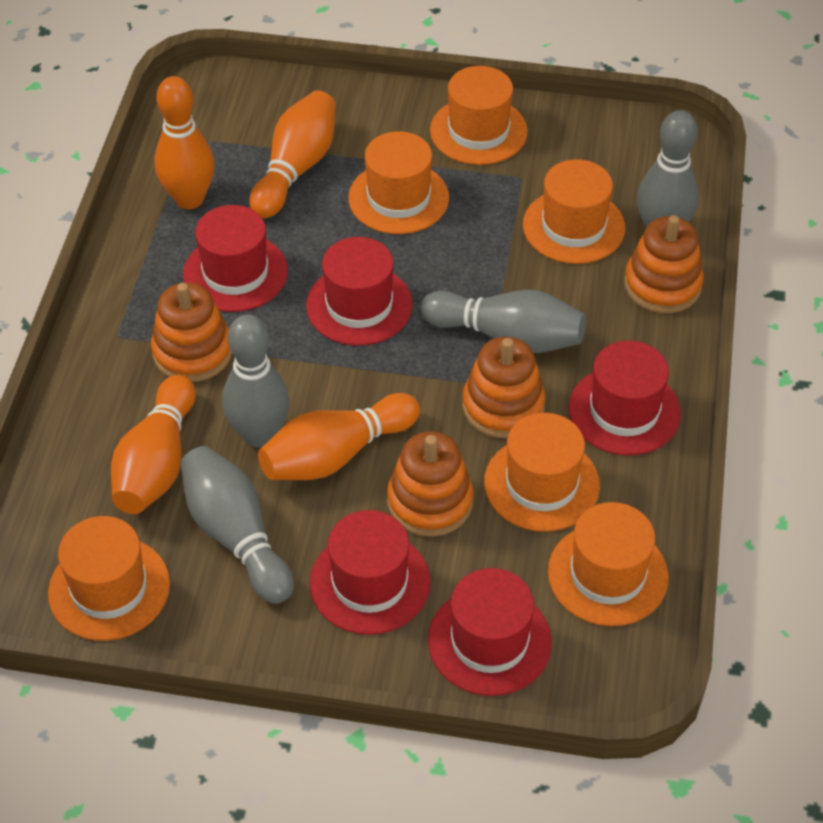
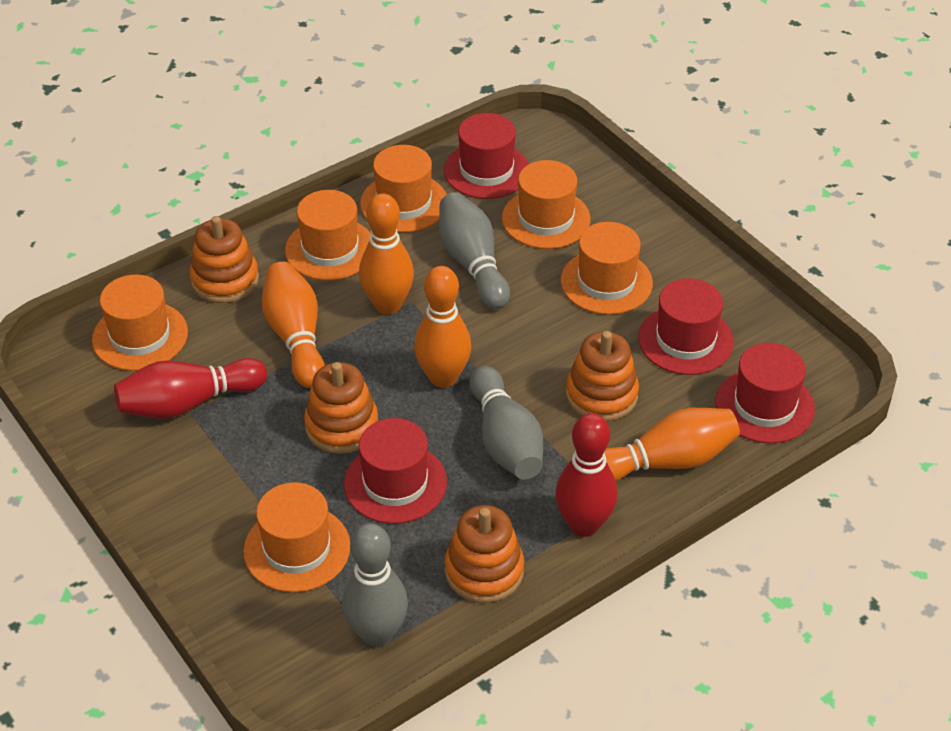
grey bowling pin: 4 -> 3
red bowling pin: 0 -> 2
red hat: 5 -> 4

